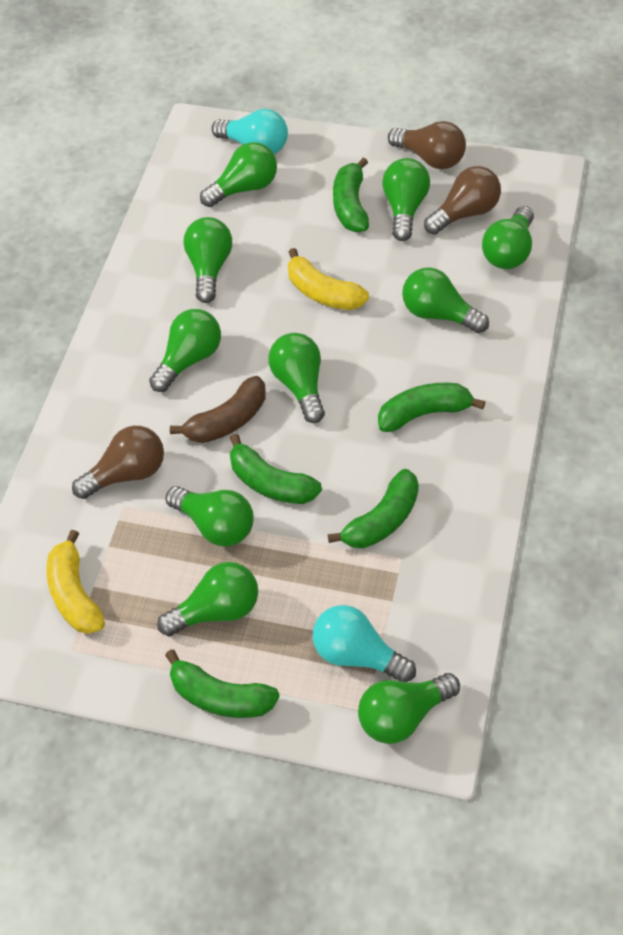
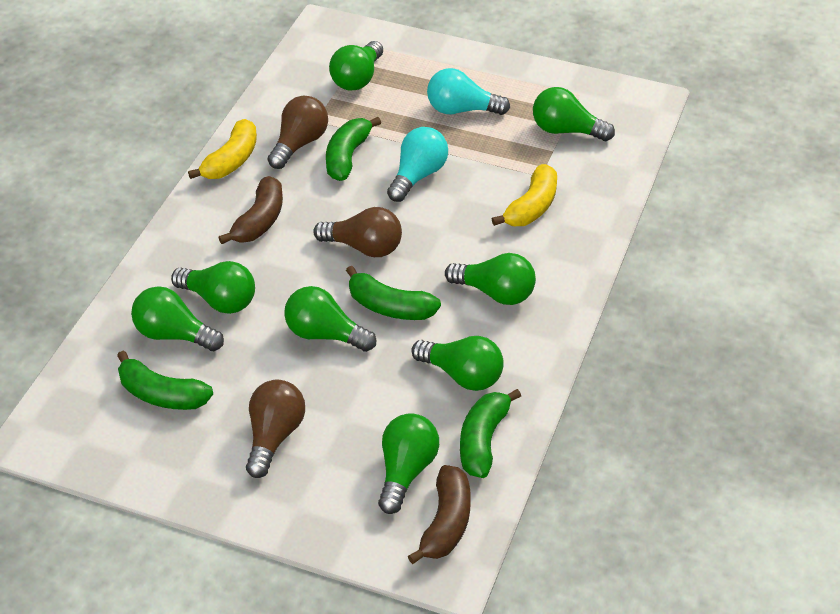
brown banana: 1 -> 2
green banana: 5 -> 4
green light bulb: 10 -> 8

